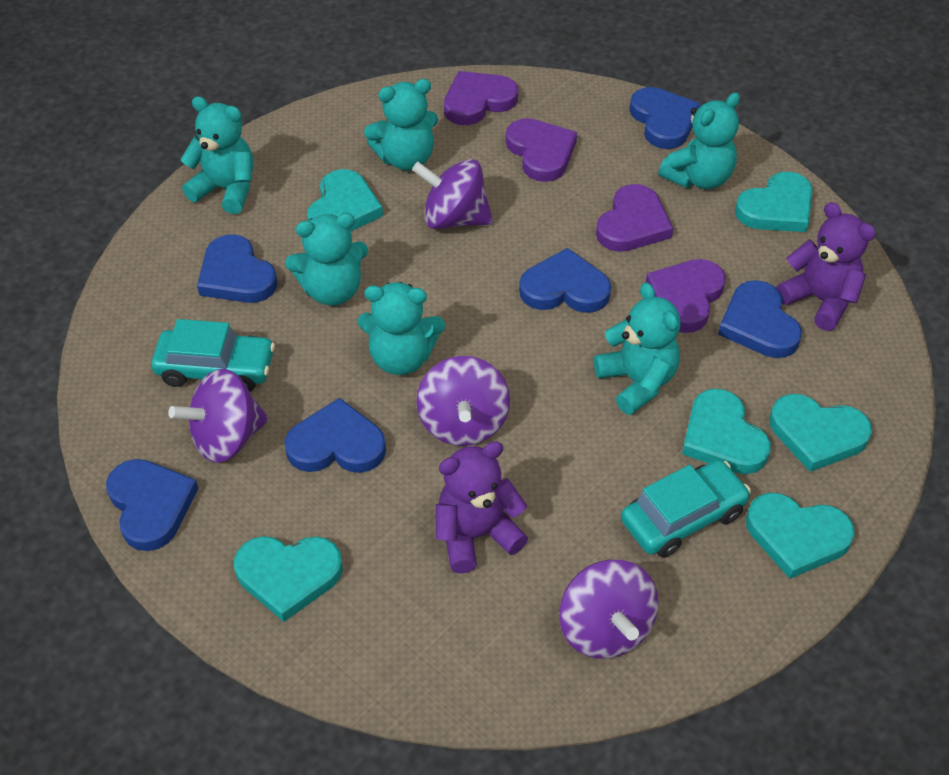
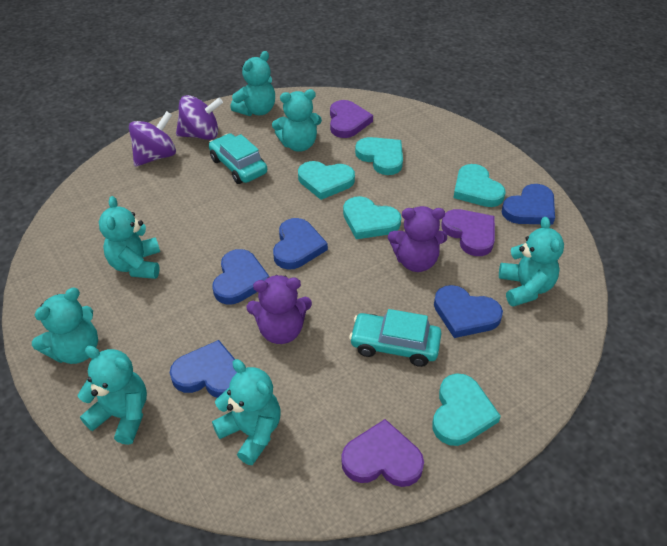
blue heart: 6 -> 5
purple heart: 4 -> 3
purple spinning top: 4 -> 2
turquoise heart: 6 -> 5
turquoise teddy bear: 6 -> 7

